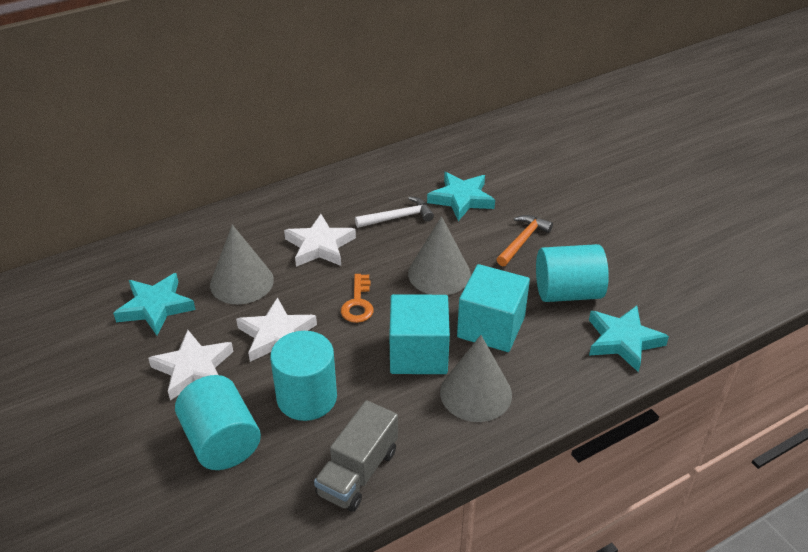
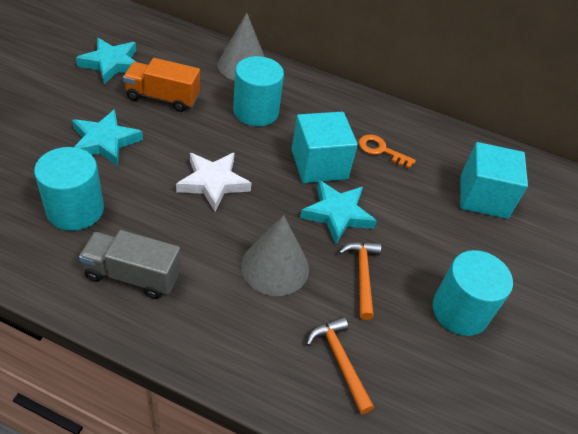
grey cone: 3 -> 2
orange hammer: 1 -> 2
orange truck: 0 -> 1
white hammer: 1 -> 0
white star: 3 -> 1

